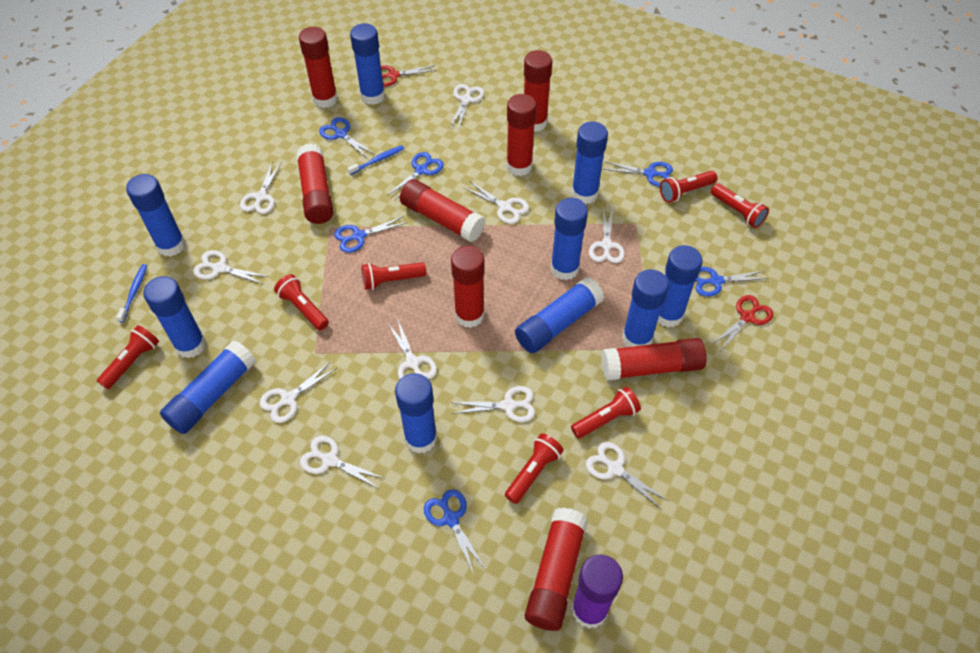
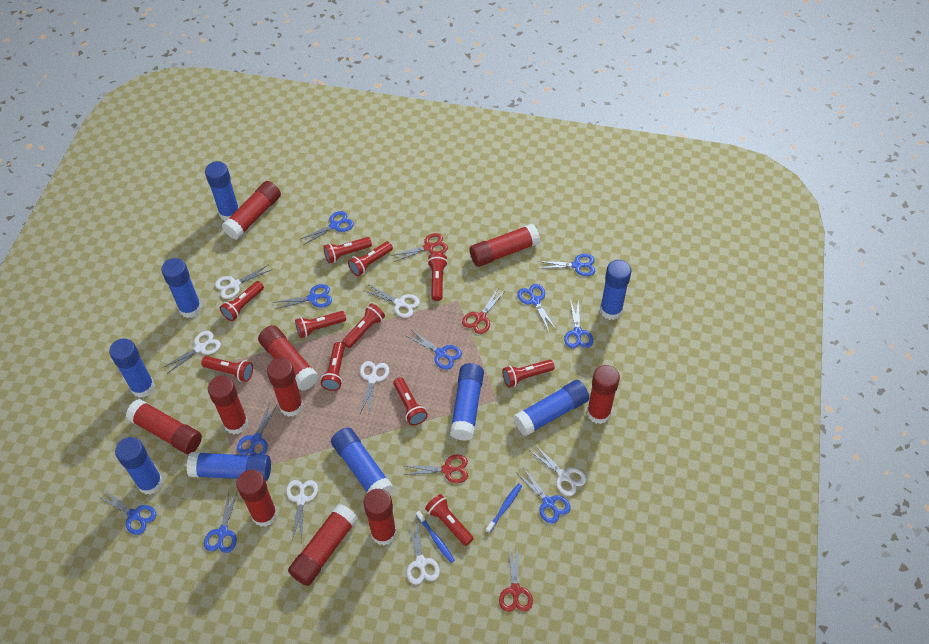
blue glue stick: 10 -> 9
blue scissors: 6 -> 10
purple glue stick: 1 -> 0
red flashlight: 7 -> 11
red glue stick: 8 -> 10
red scissors: 2 -> 4
white scissors: 10 -> 7

